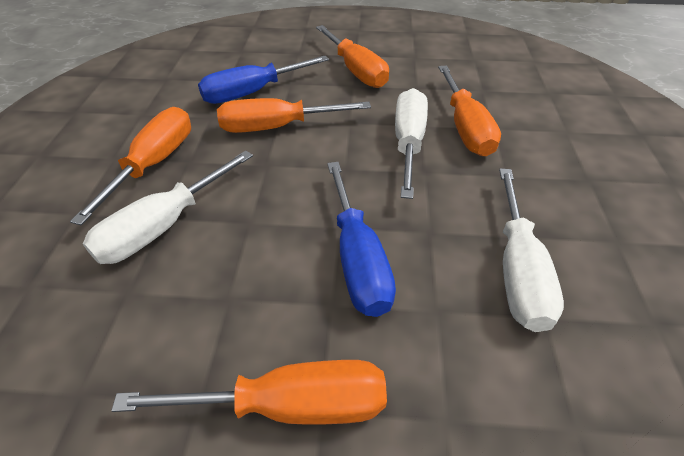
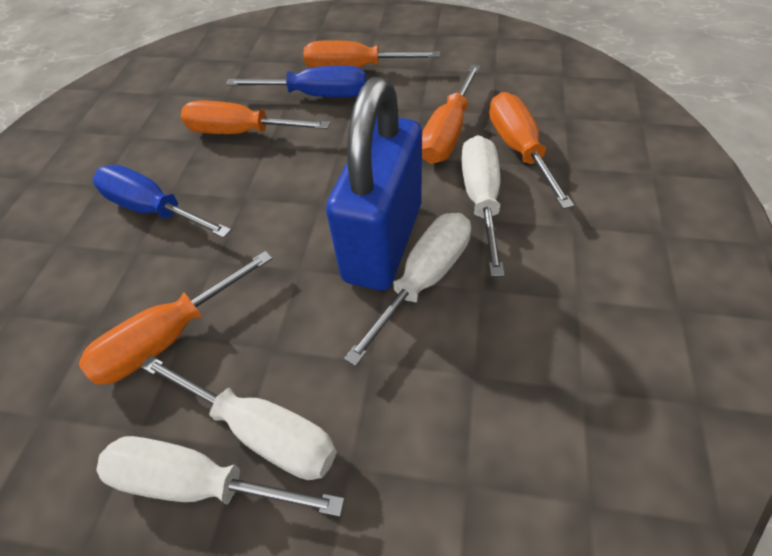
blue padlock: 0 -> 1
white screwdriver: 3 -> 4

